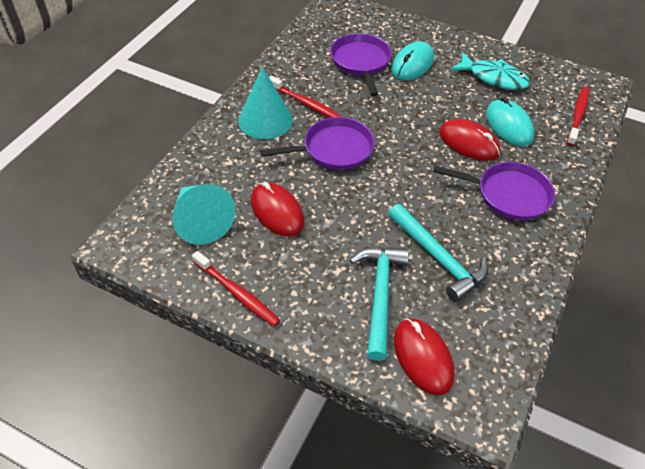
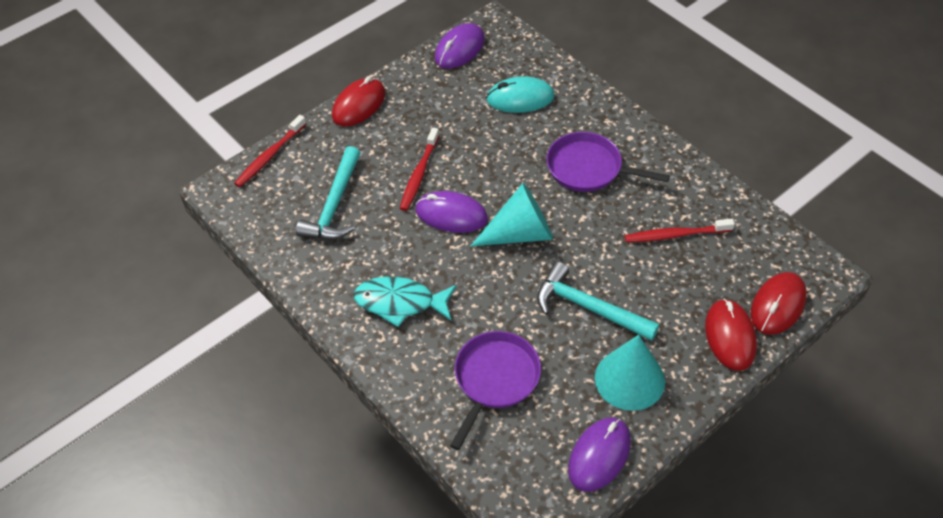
purple mouse: 0 -> 3
purple pan: 3 -> 2
turquoise mouse: 2 -> 1

